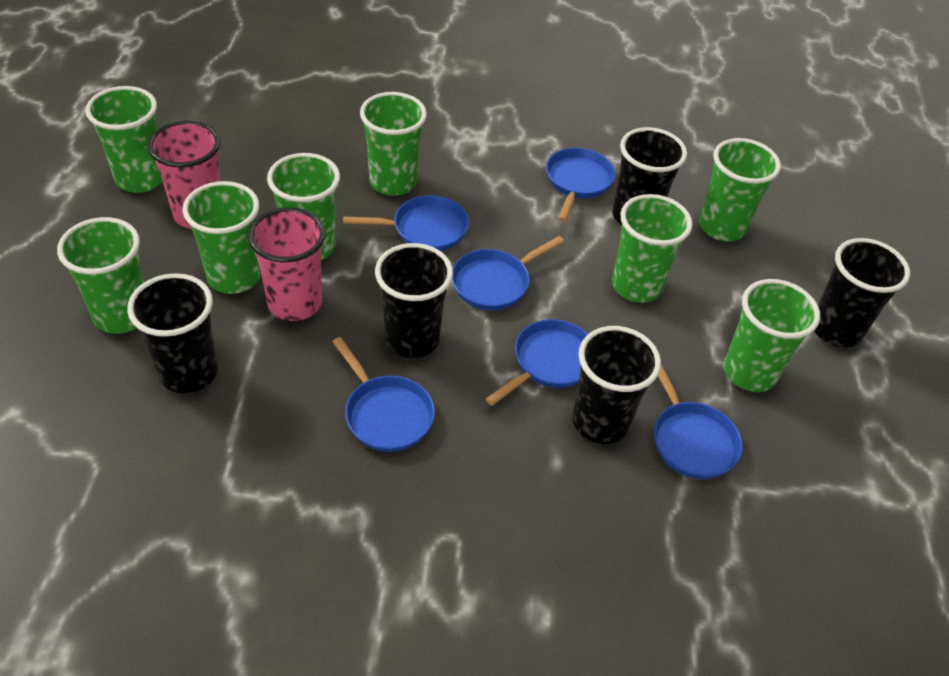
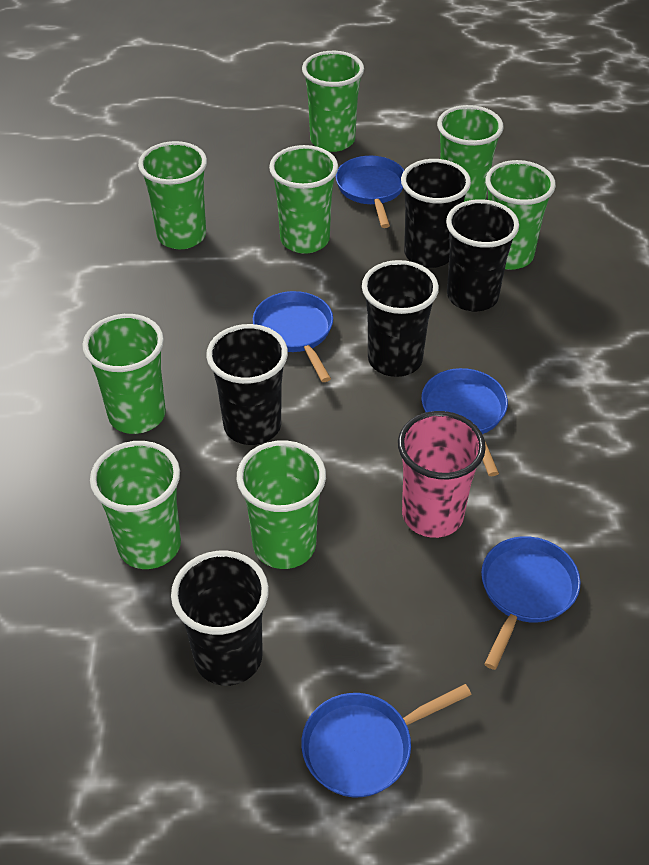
blue pan: 6 -> 5
pink cup: 2 -> 1

